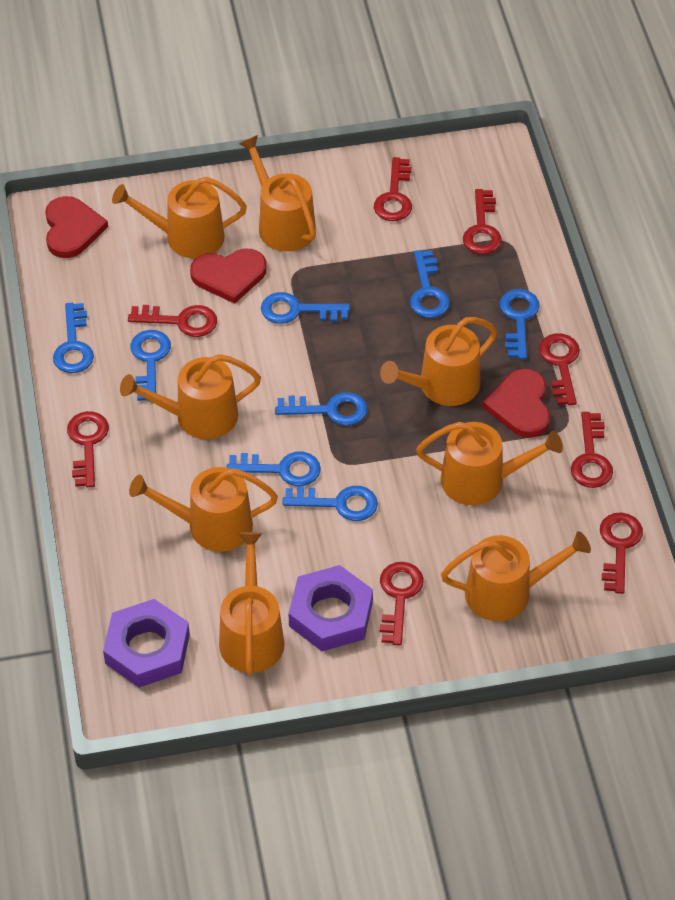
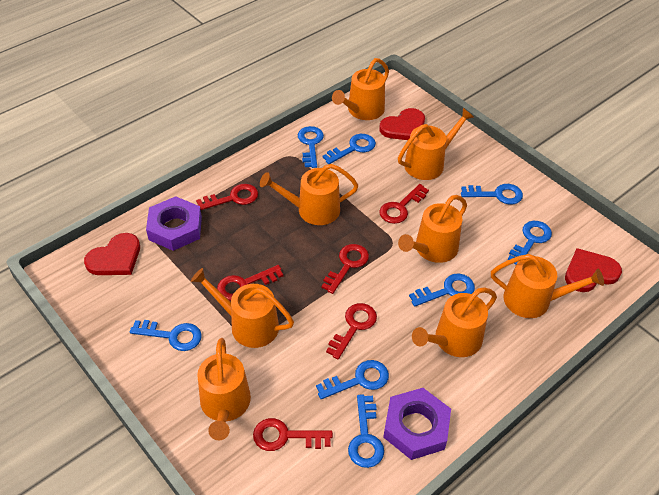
red key: 8 -> 6

